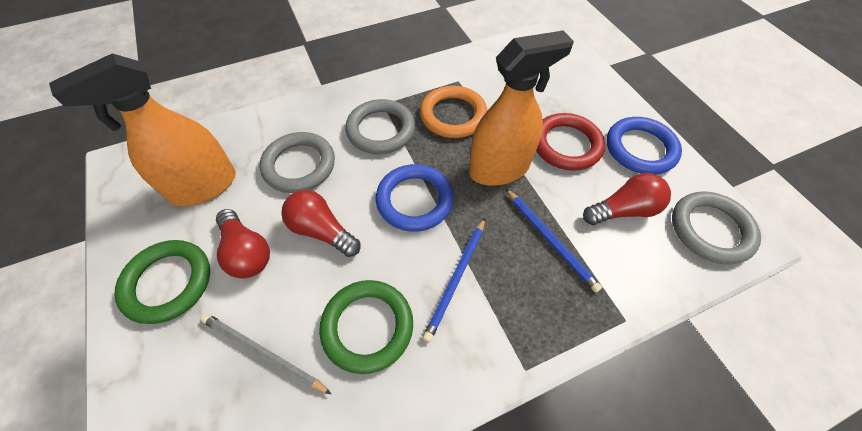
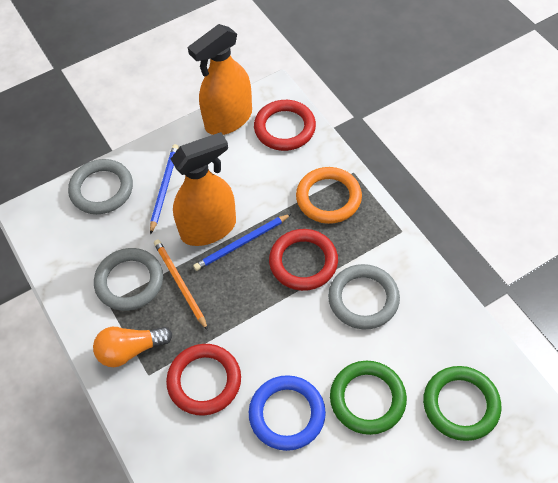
blue ring: 2 -> 1
grey pencil: 1 -> 0
orange light bulb: 0 -> 1
orange pencil: 0 -> 1
red light bulb: 3 -> 0
red ring: 1 -> 3

